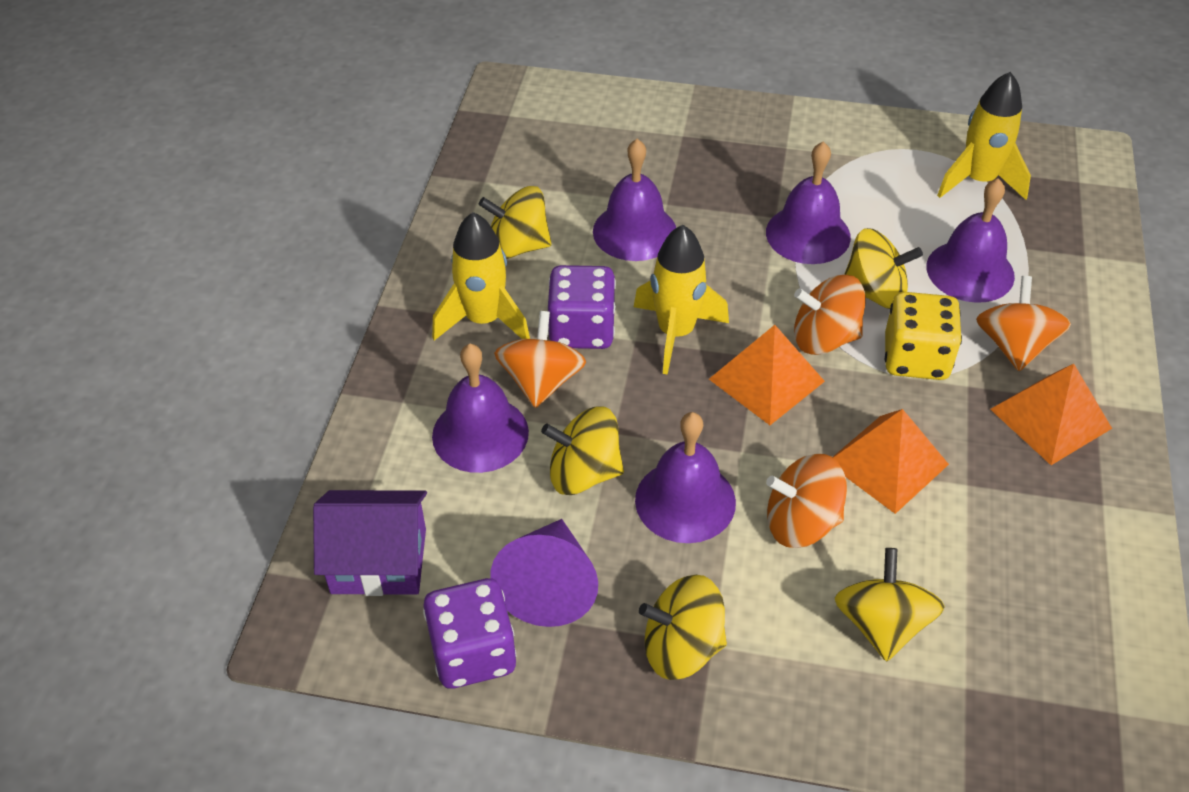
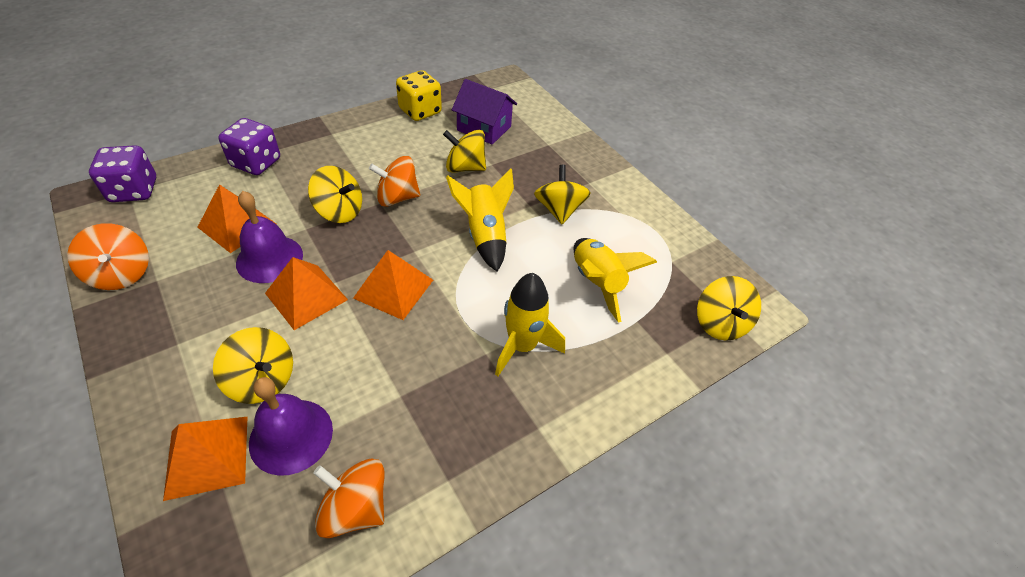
orange pyramid: 3 -> 4
orange spinning top: 4 -> 3
purple bell: 5 -> 2
purple cone: 1 -> 0

